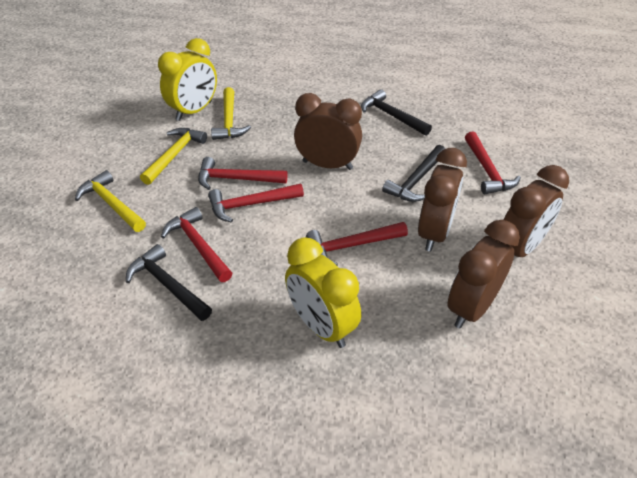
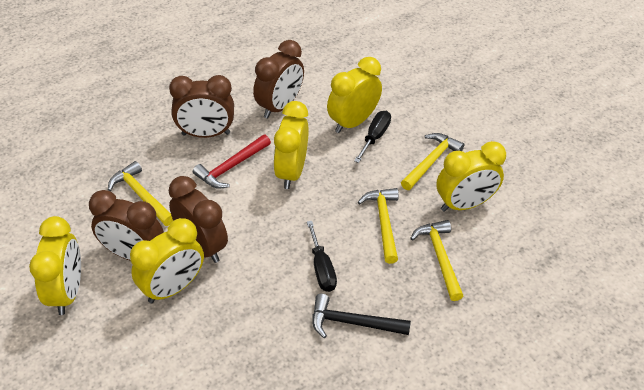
black hammer: 3 -> 1
black screwdriver: 0 -> 2
red hammer: 5 -> 1
yellow clock: 2 -> 5
yellow hammer: 3 -> 4

